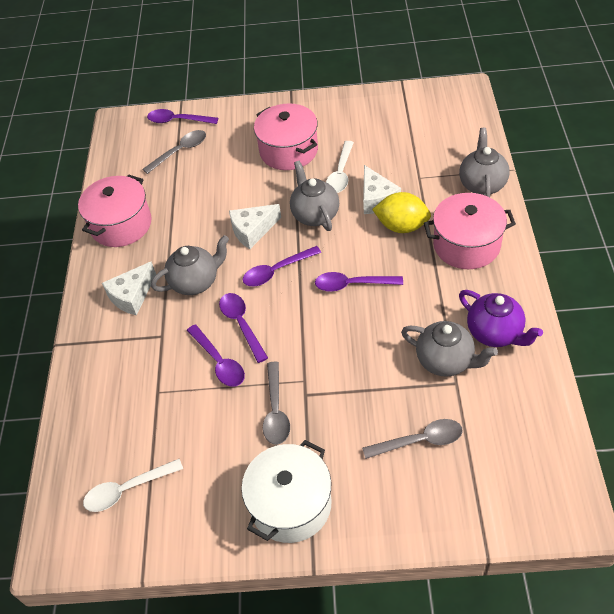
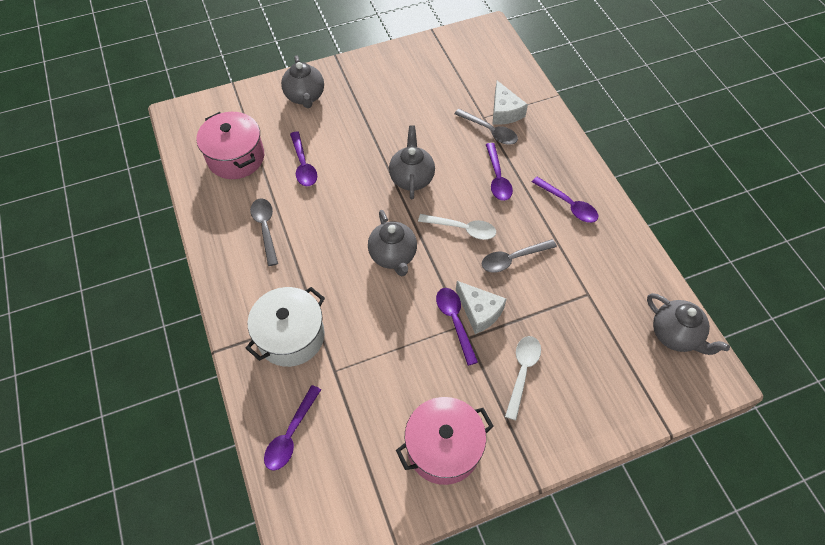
pink pot: 3 -> 2
purple teapot: 1 -> 0
white cheese: 3 -> 2
yellow lemon: 1 -> 0

